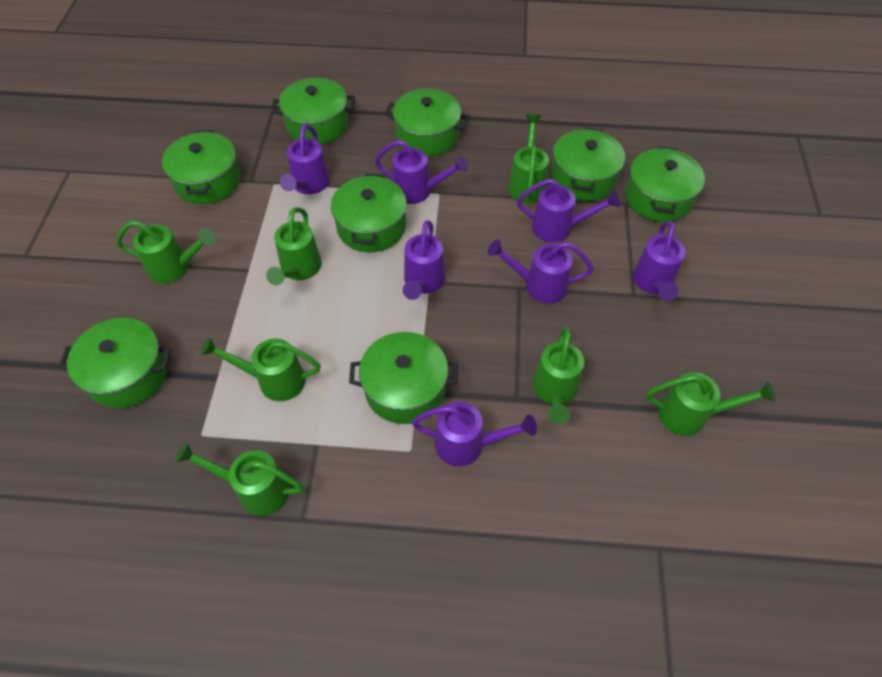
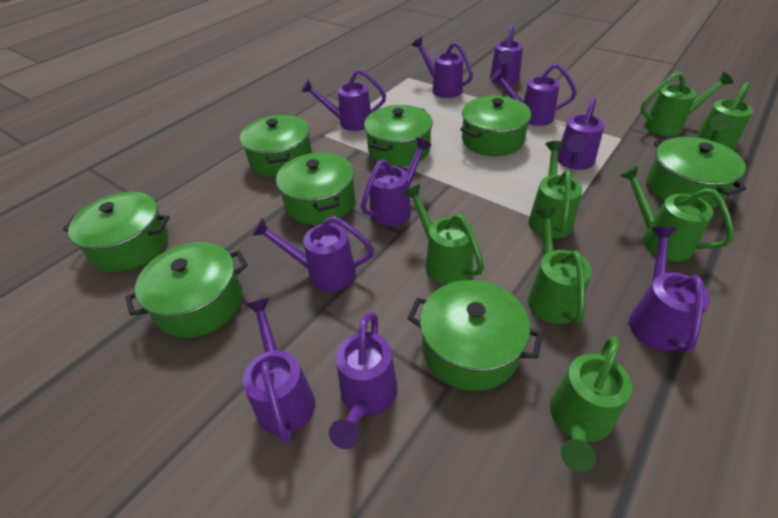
purple watering can: 7 -> 10

